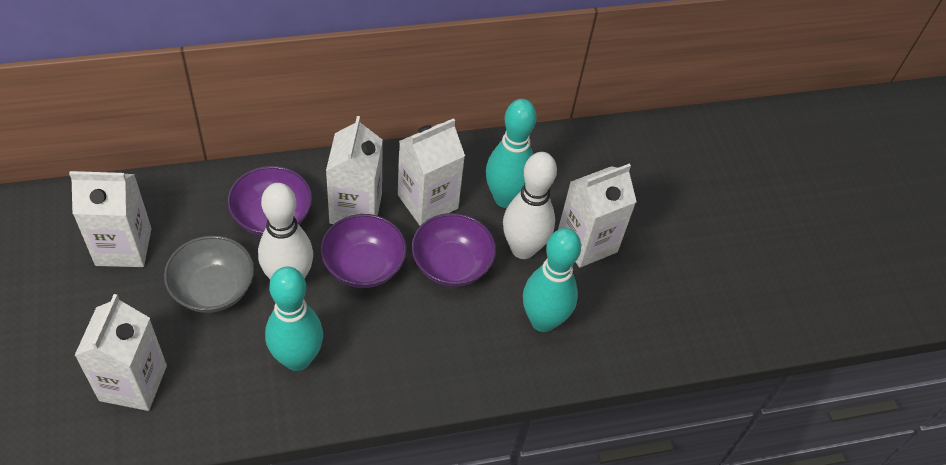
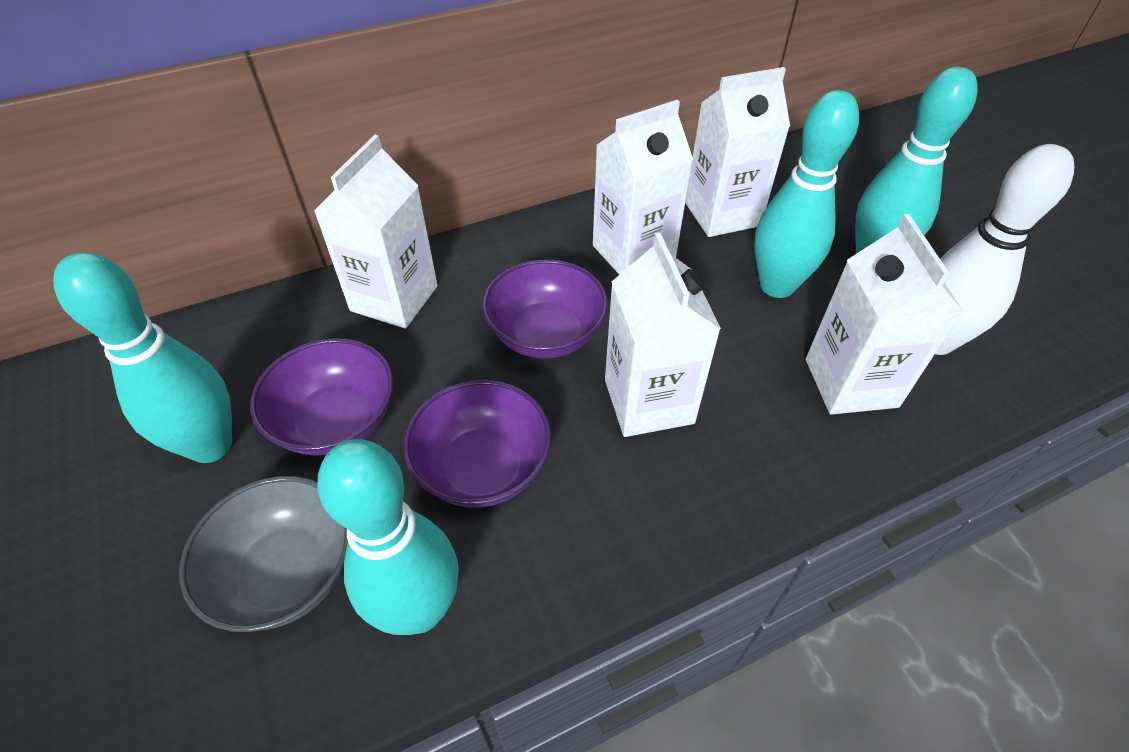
turquoise bowling pin: 3 -> 4
white bowling pin: 2 -> 1

